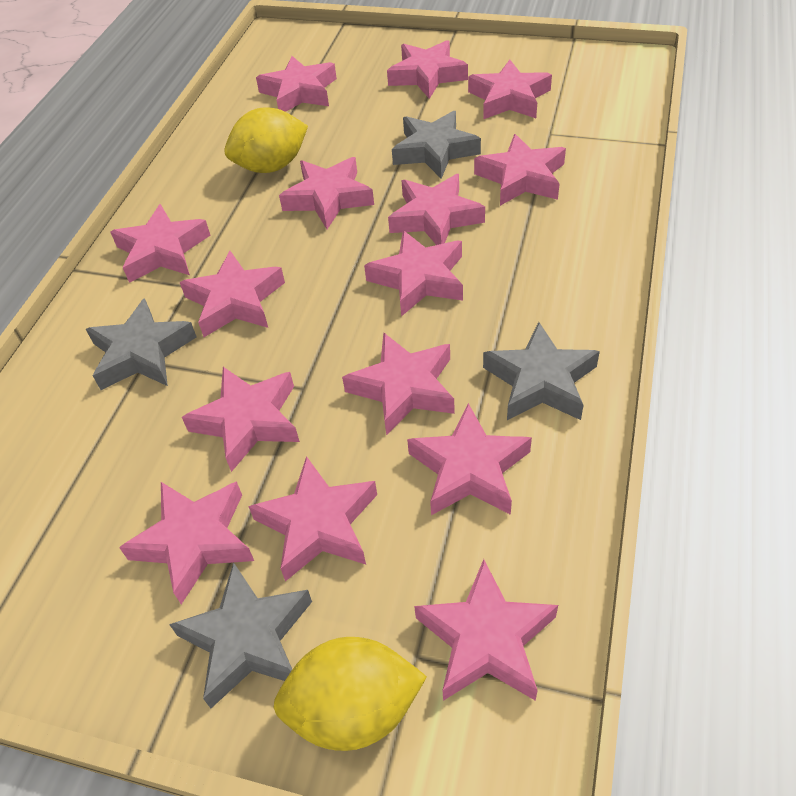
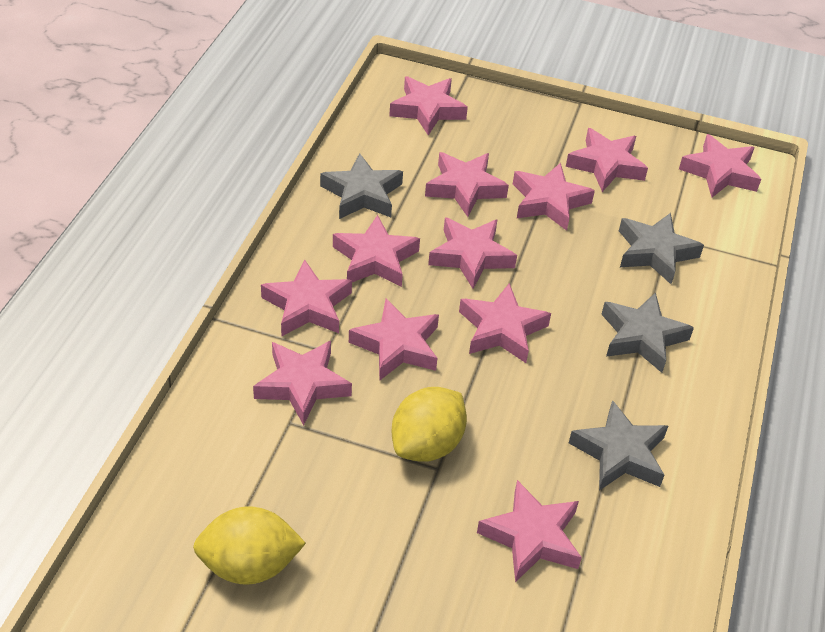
pink star: 15 -> 12

